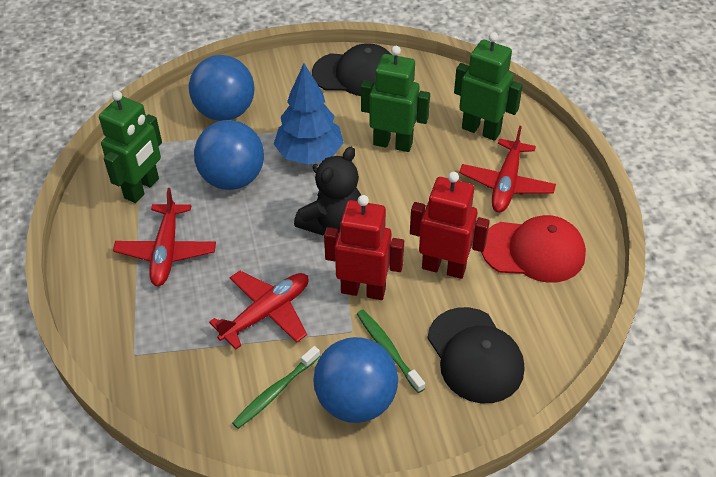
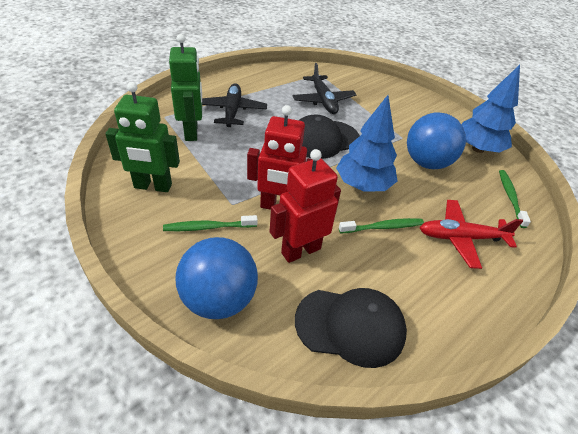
black plane: 0 -> 2
black teddy bear: 1 -> 0
blue ball: 3 -> 2
blue tree: 1 -> 2
green robot: 3 -> 2
green toothbrush: 2 -> 3
red cap: 1 -> 0
red plane: 3 -> 1

